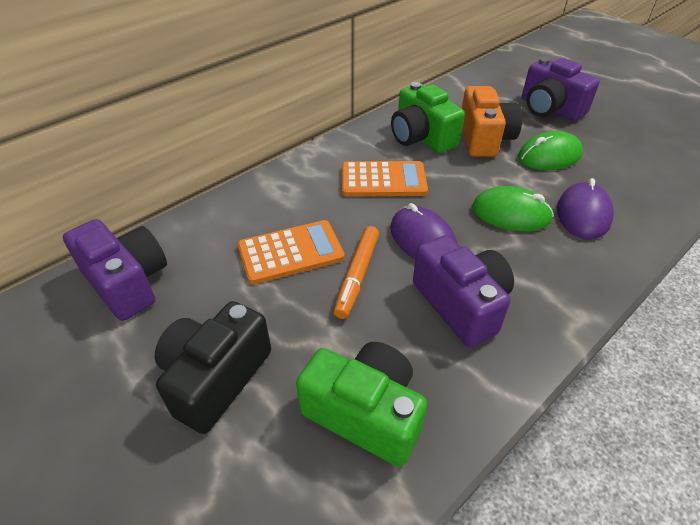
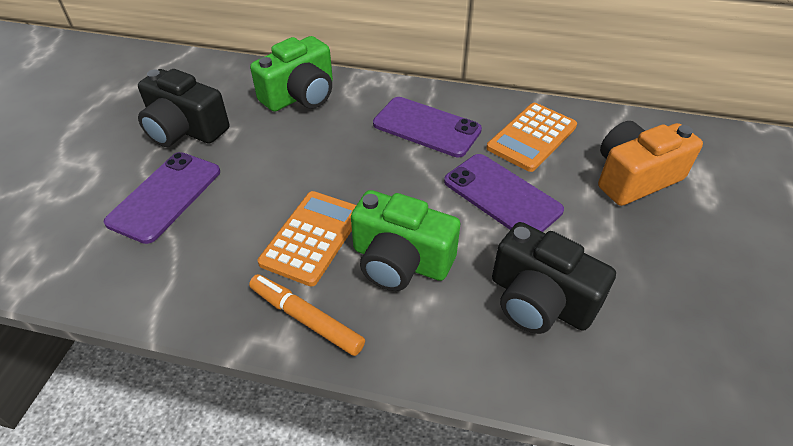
black camera: 1 -> 2
green mouse: 2 -> 0
purple camera: 3 -> 0
purple mouse: 2 -> 0
purple phone: 0 -> 3

